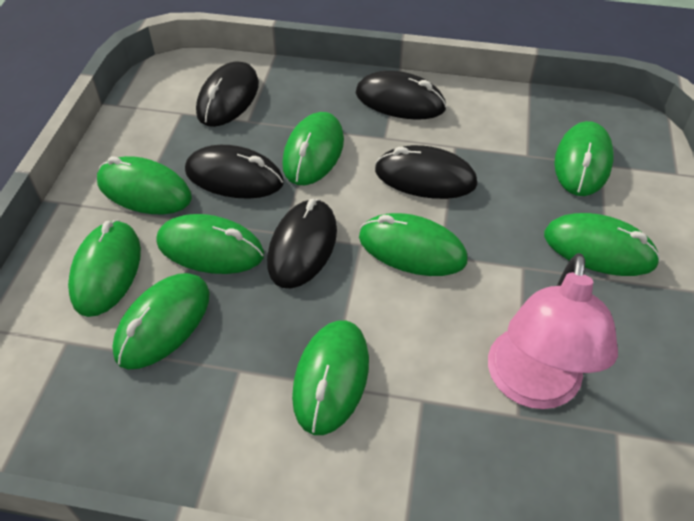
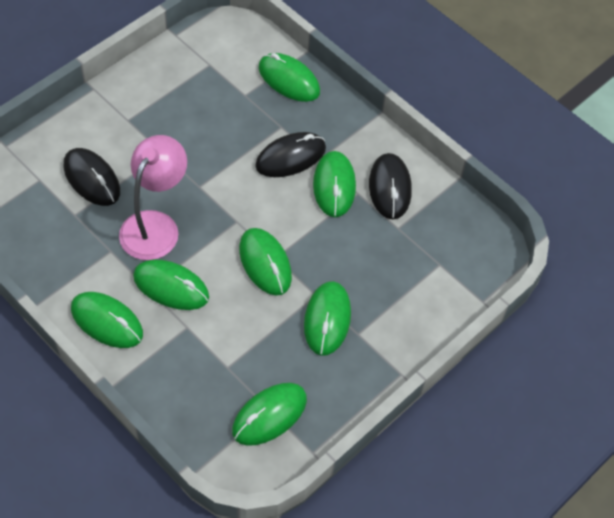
black mouse: 5 -> 3
green mouse: 9 -> 7

